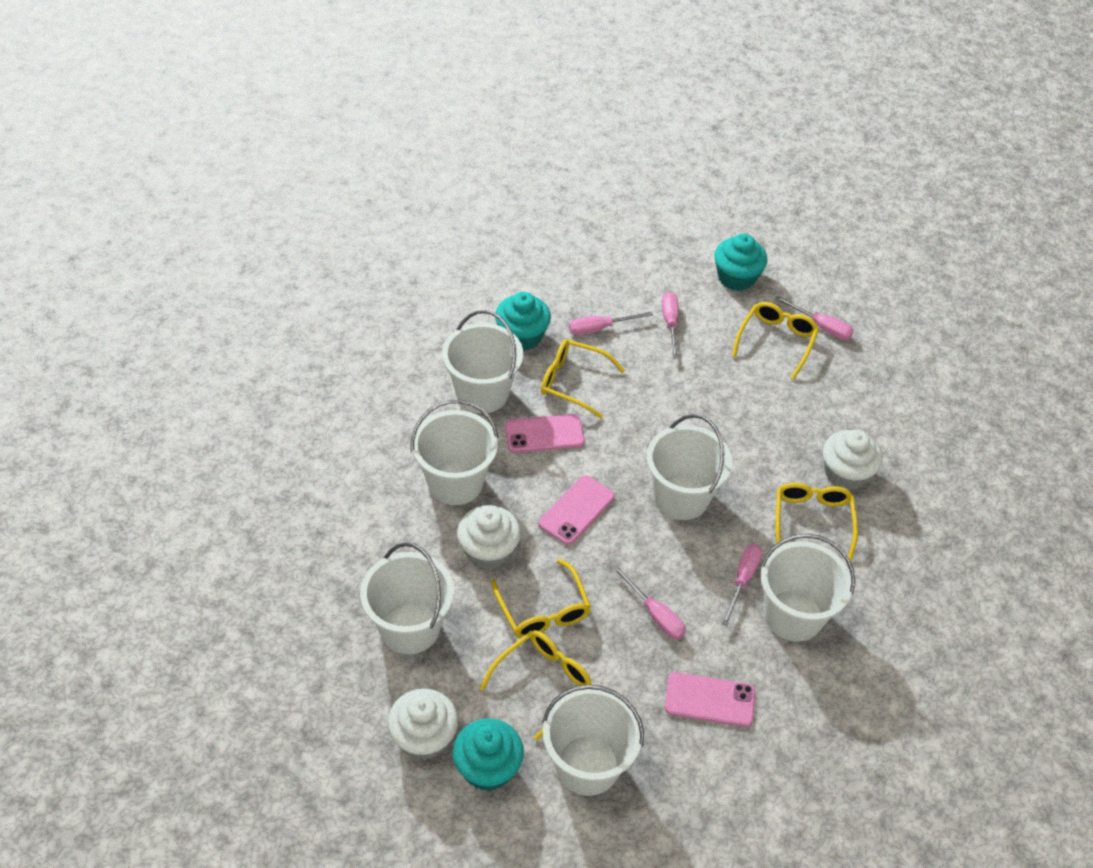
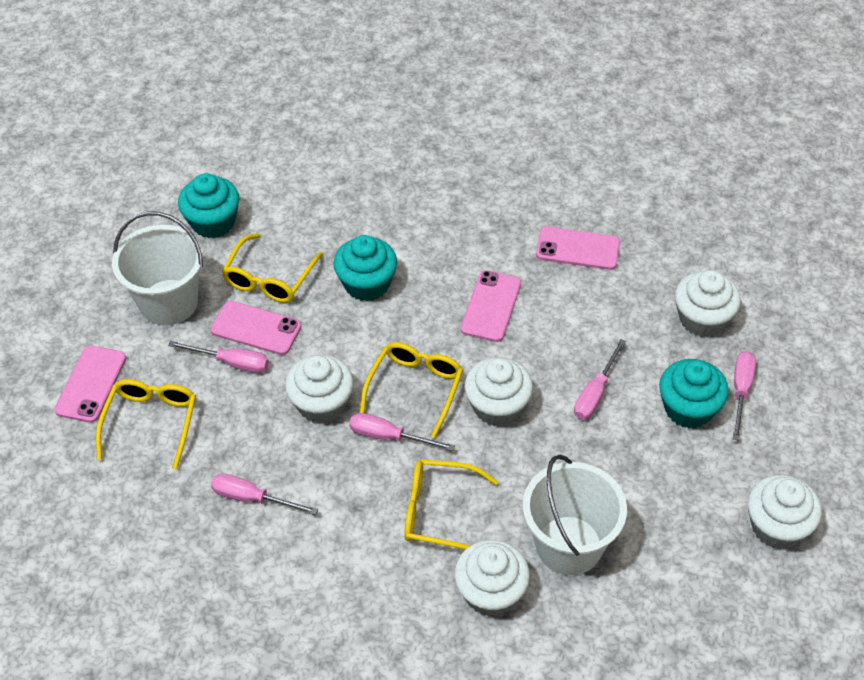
pink phone: 3 -> 4
white bucket: 6 -> 2
white cupcake: 3 -> 5
yellow glasses: 5 -> 4

